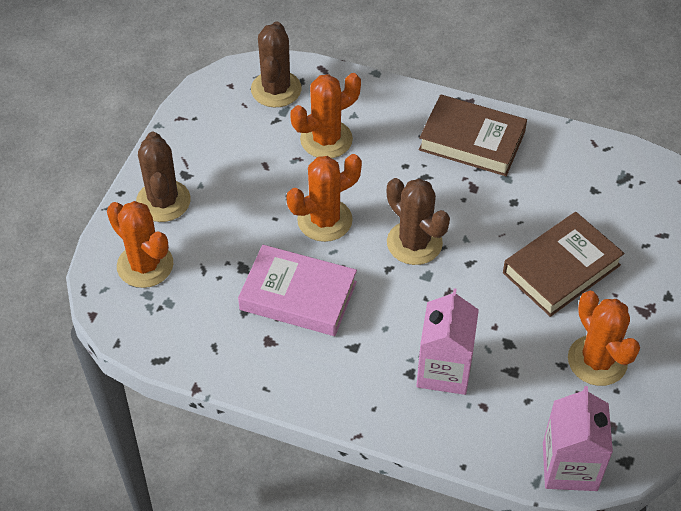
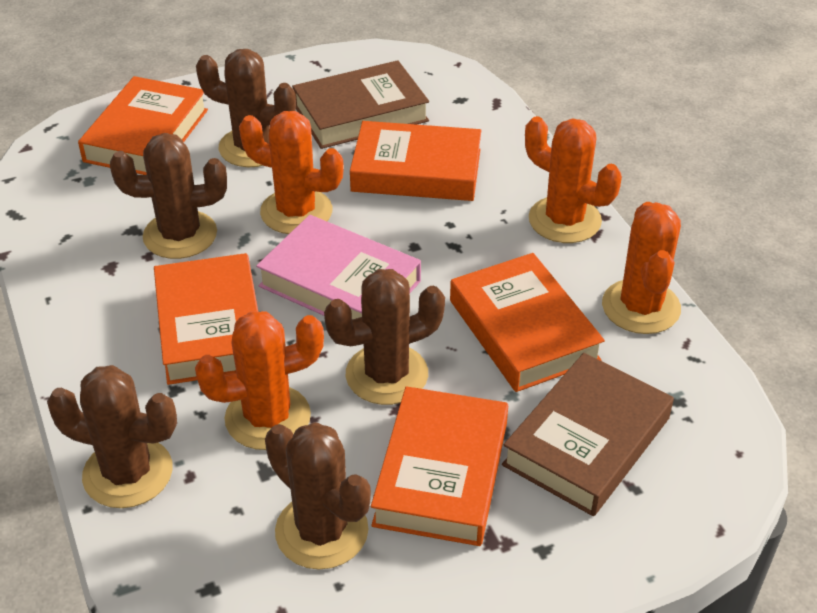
brown cactus: 3 -> 5
orange book: 0 -> 5
pink carton: 2 -> 0

